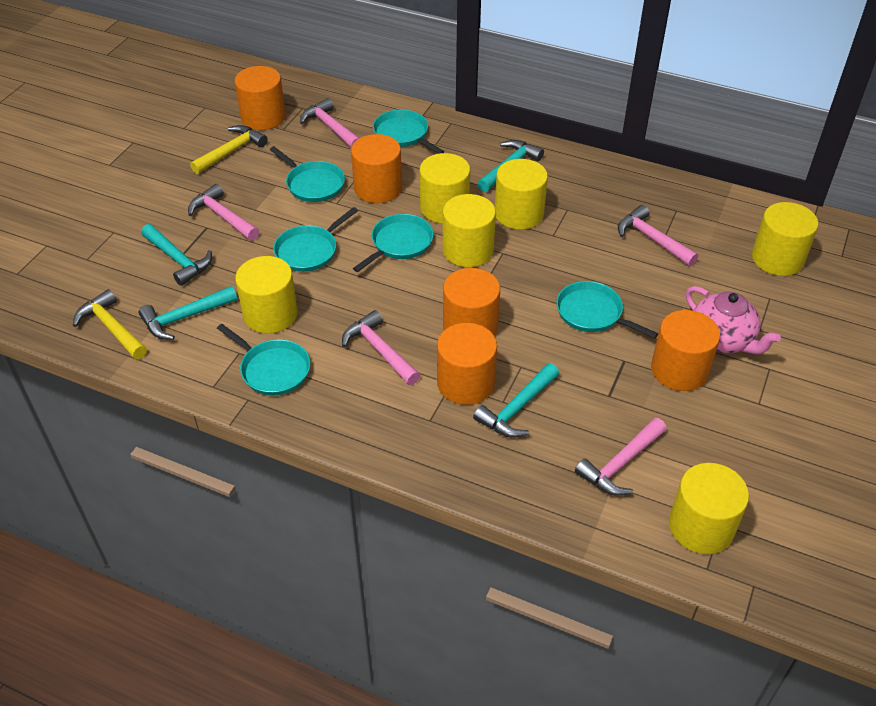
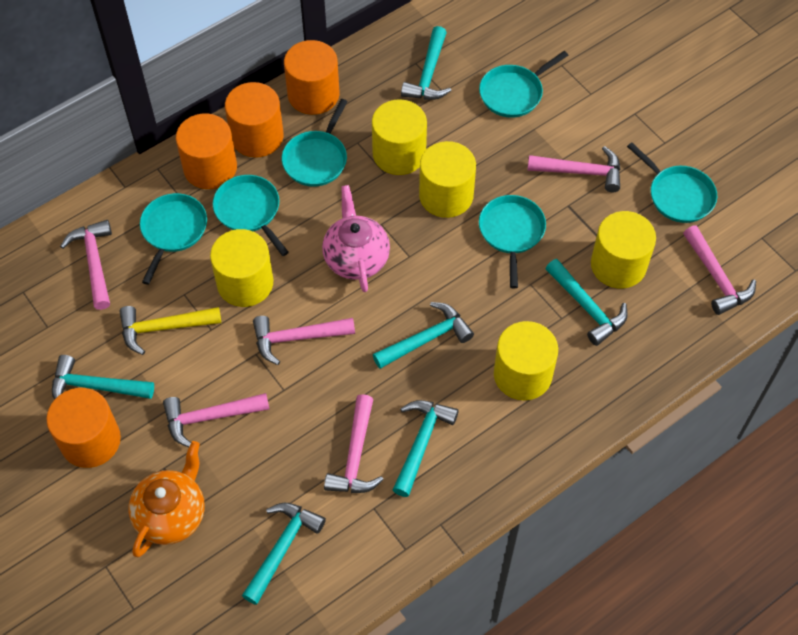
orange cylinder: 5 -> 4
orange teapot: 0 -> 1
pink hammer: 5 -> 6
turquoise hammer: 4 -> 6
yellow cylinder: 6 -> 5
yellow hammer: 2 -> 1

